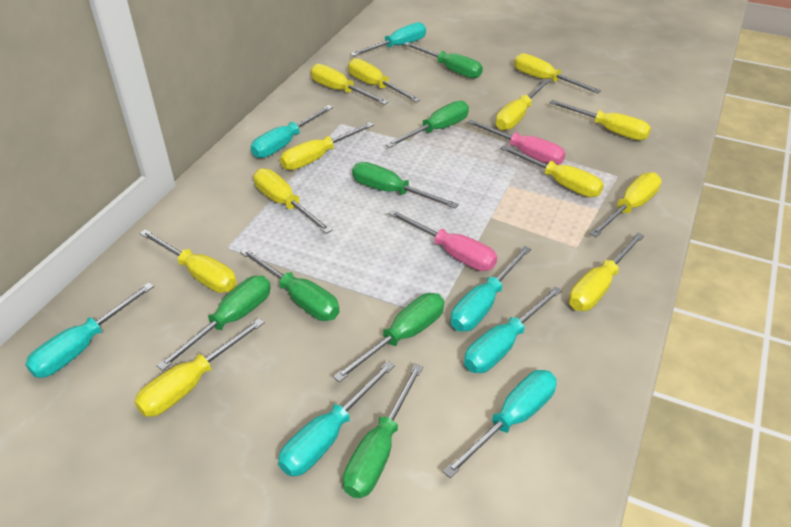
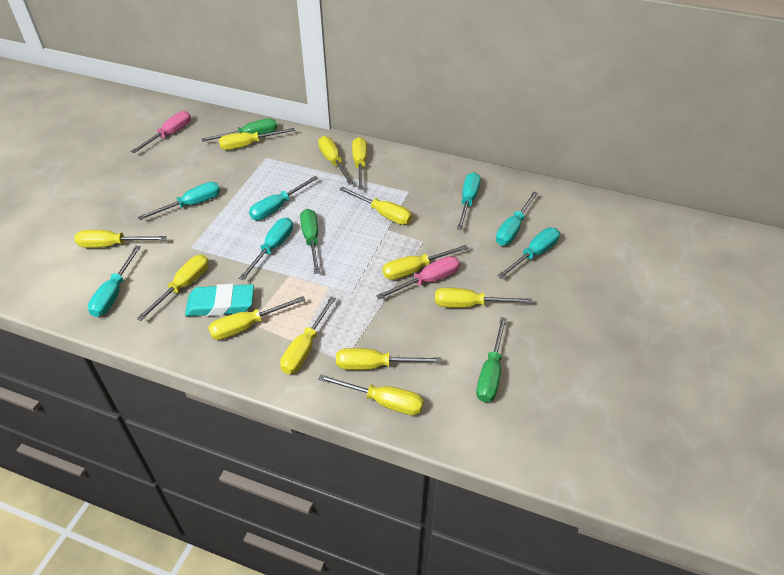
green screwdriver: 7 -> 3
turquoise eraser: 0 -> 1

